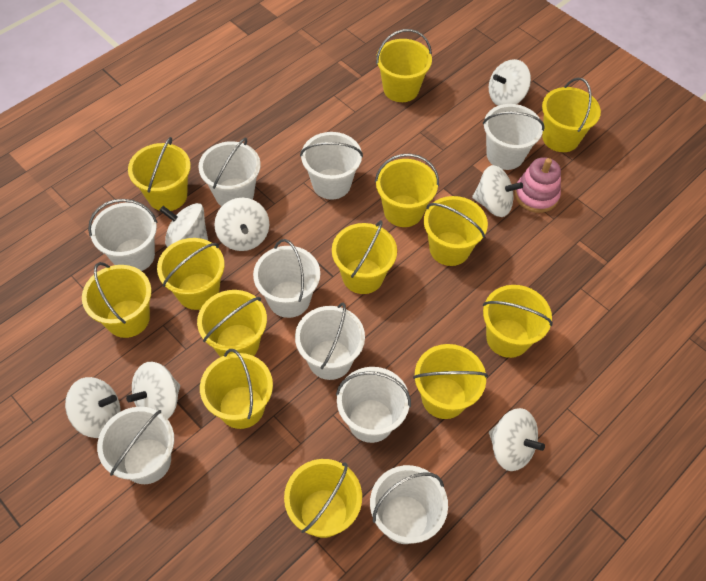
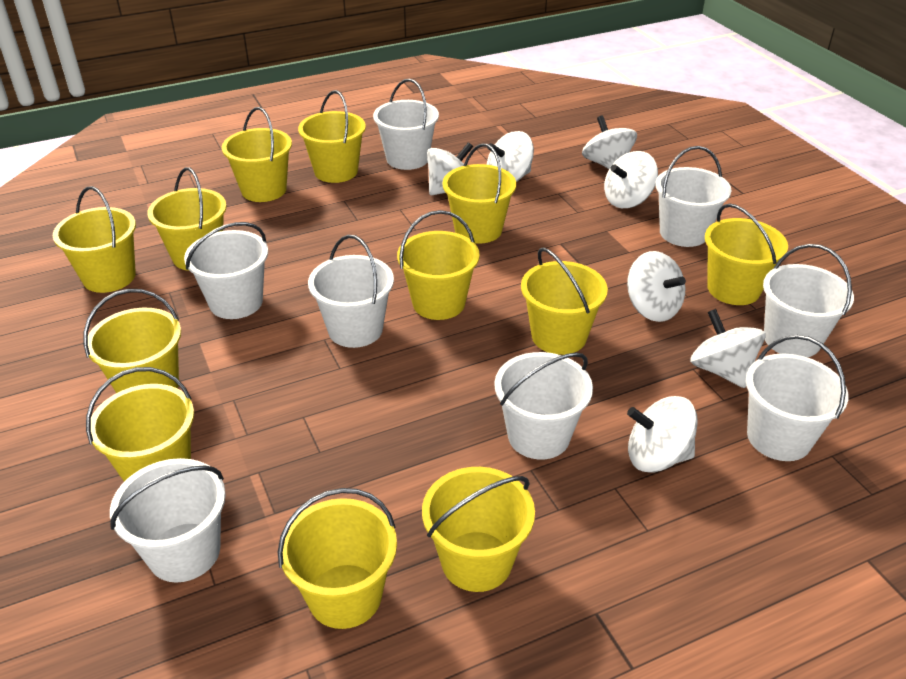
pink stacking toy: 1 -> 0
white bucket: 9 -> 8
yellow bucket: 13 -> 12

